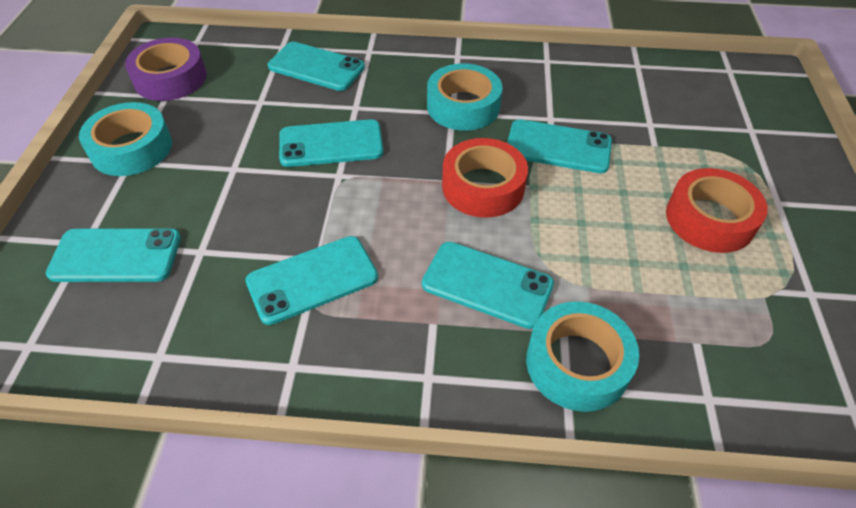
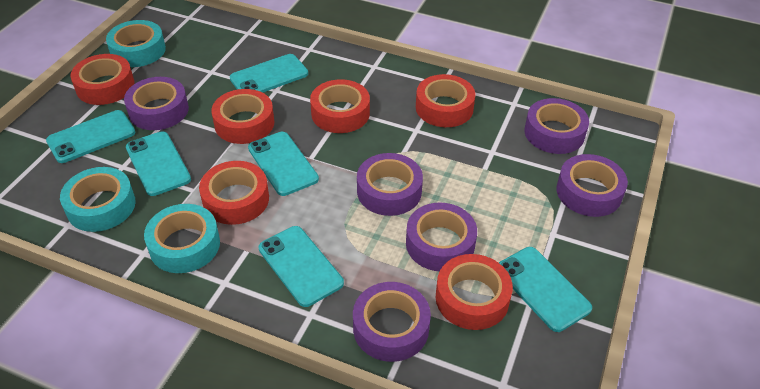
purple tape: 1 -> 6
red tape: 2 -> 6

